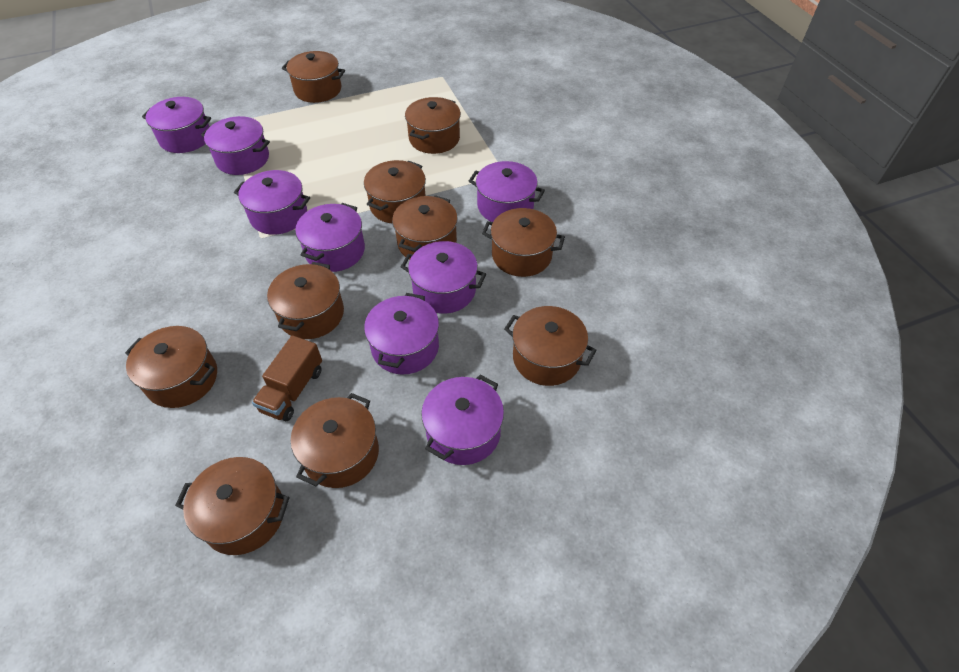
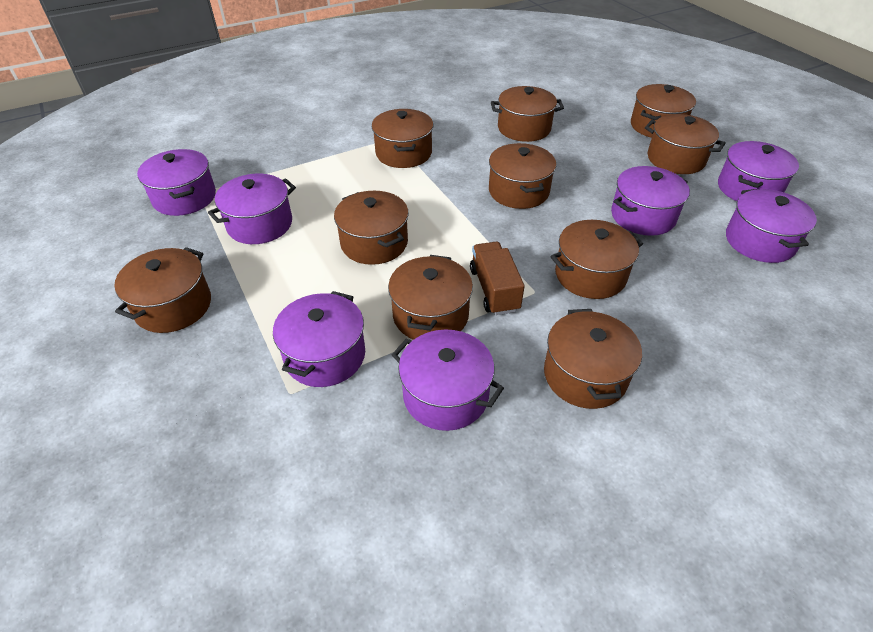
purple pot: 8 -> 7

